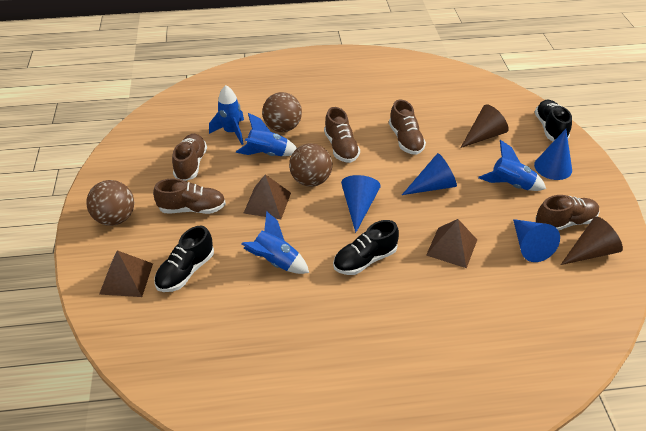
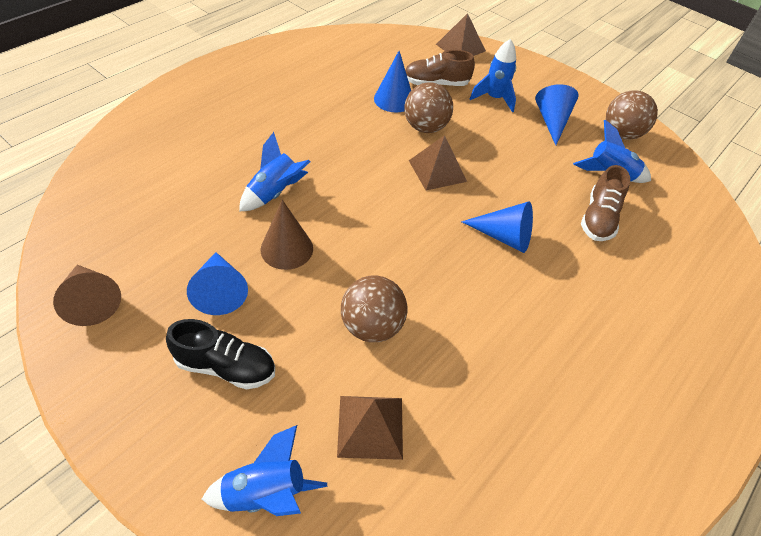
black shoe: 3 -> 1
brown shoe: 5 -> 2

